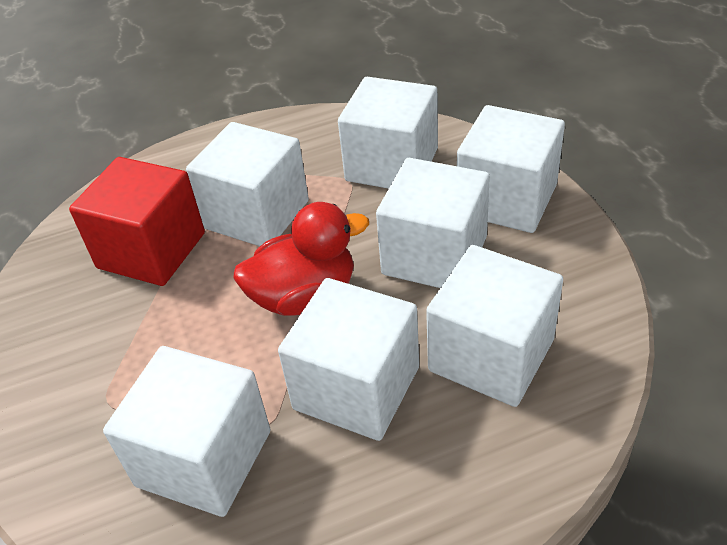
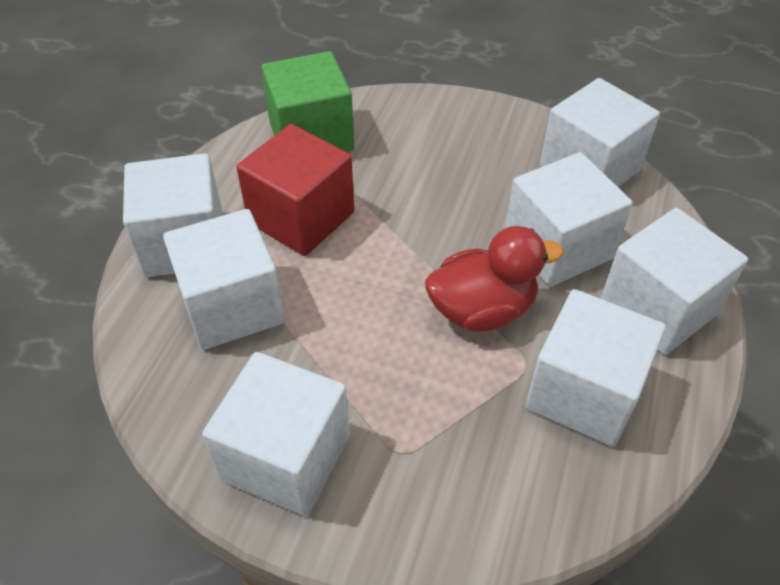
green cube: 0 -> 1

